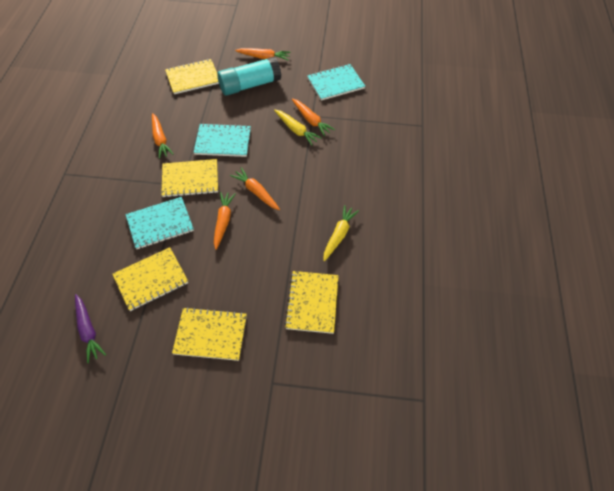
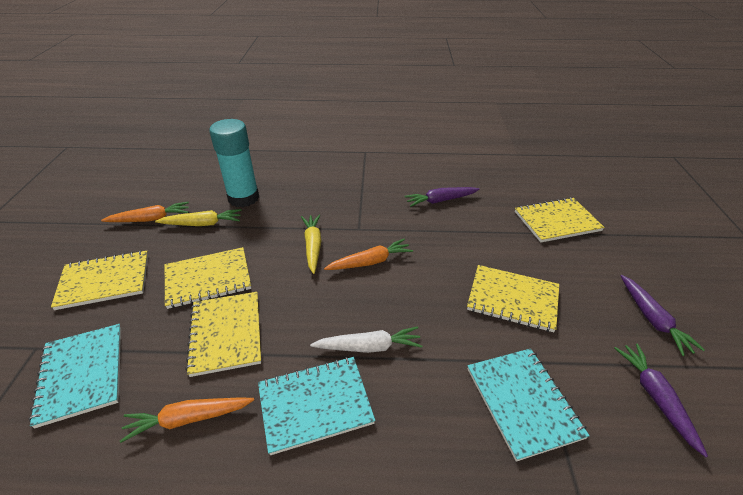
orange carrot: 5 -> 3
purple carrot: 1 -> 3
white carrot: 0 -> 1

